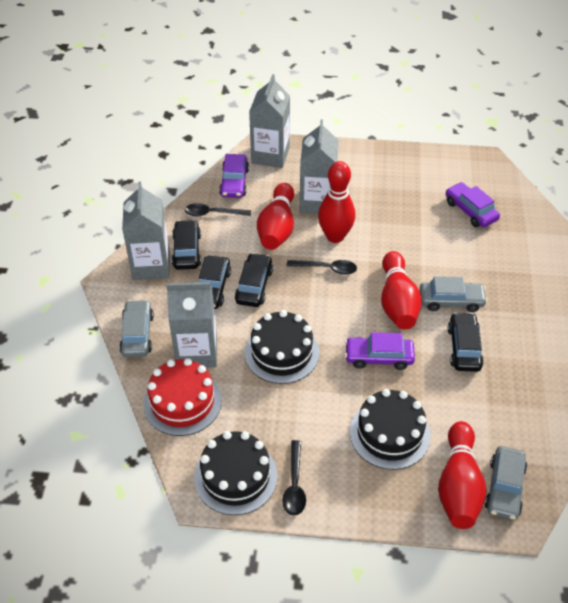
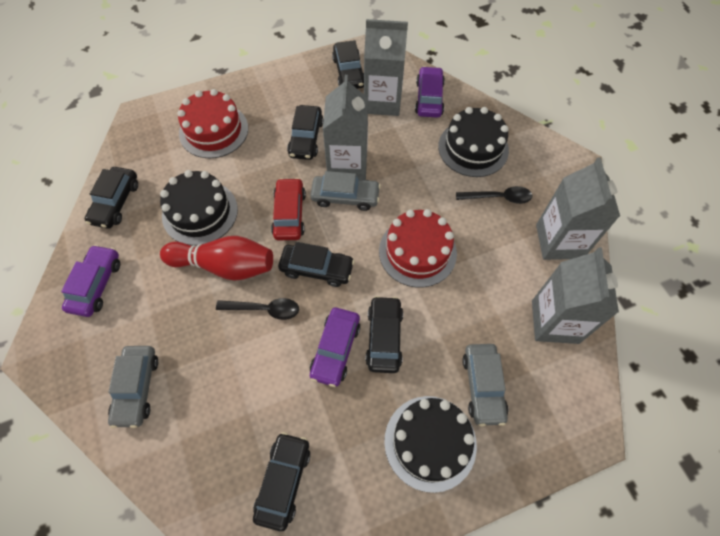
black car: 4 -> 6
black spoon: 3 -> 2
red bowling pin: 4 -> 1
red cake: 1 -> 2
red car: 0 -> 1

